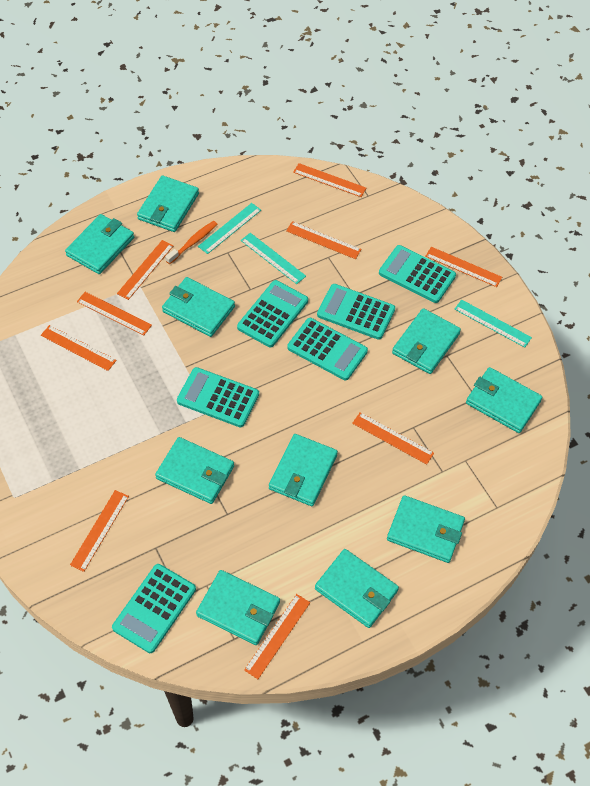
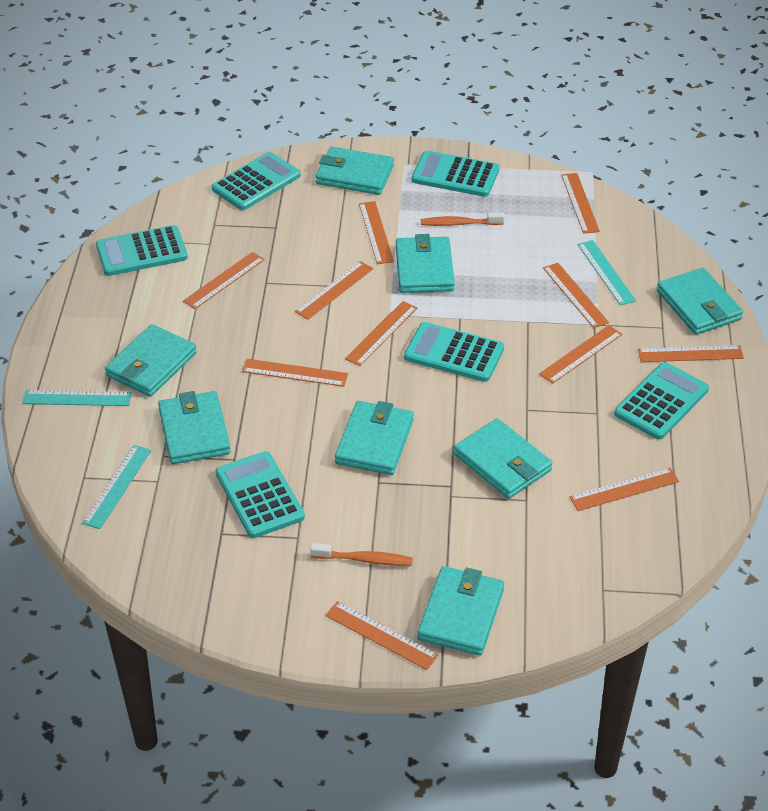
orange ruler: 9 -> 11
orange toothbrush: 1 -> 2
turquoise wallet: 10 -> 8

